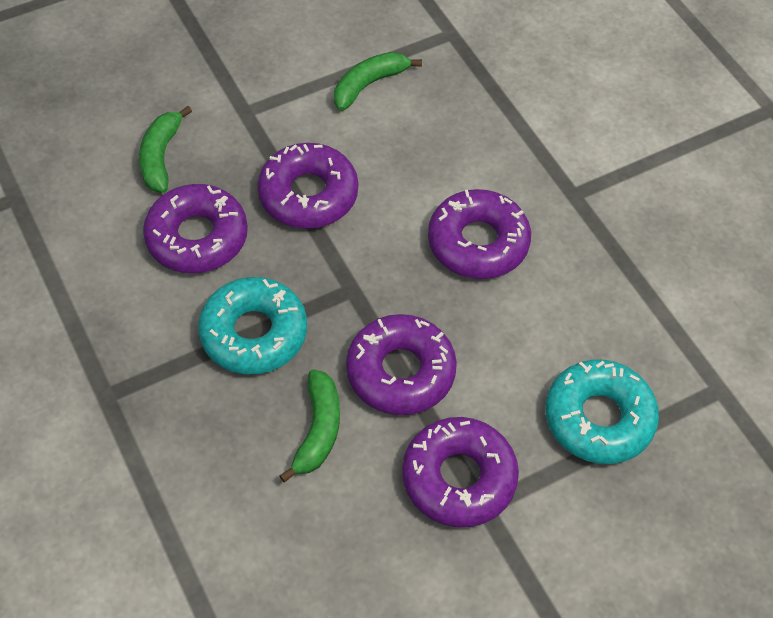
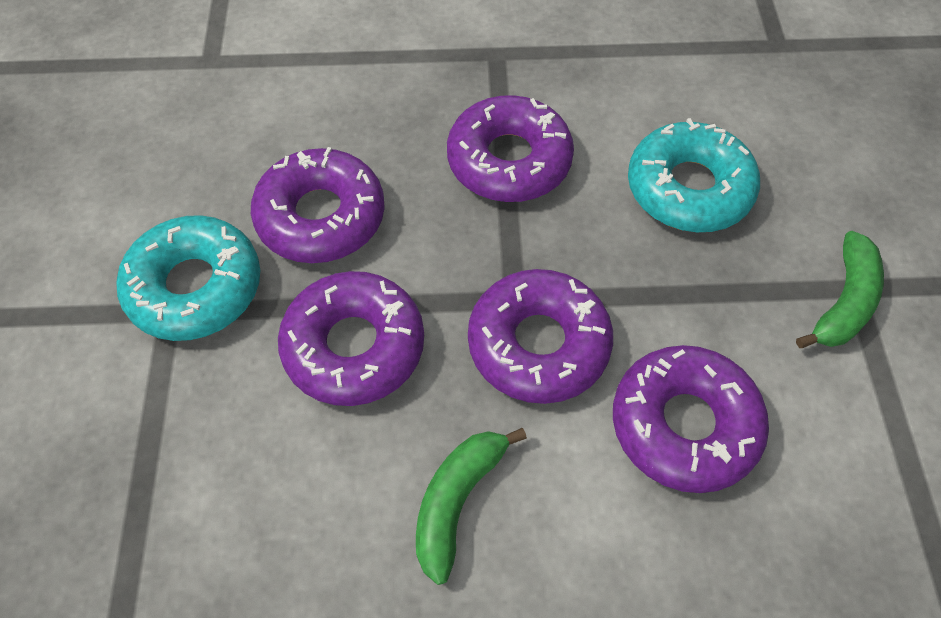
green banana: 3 -> 2

